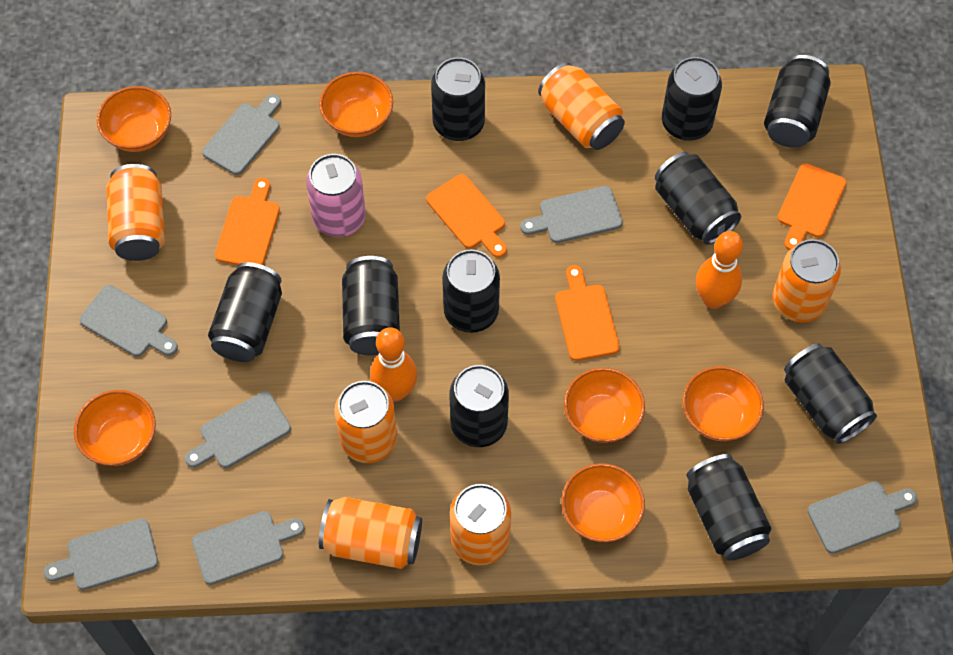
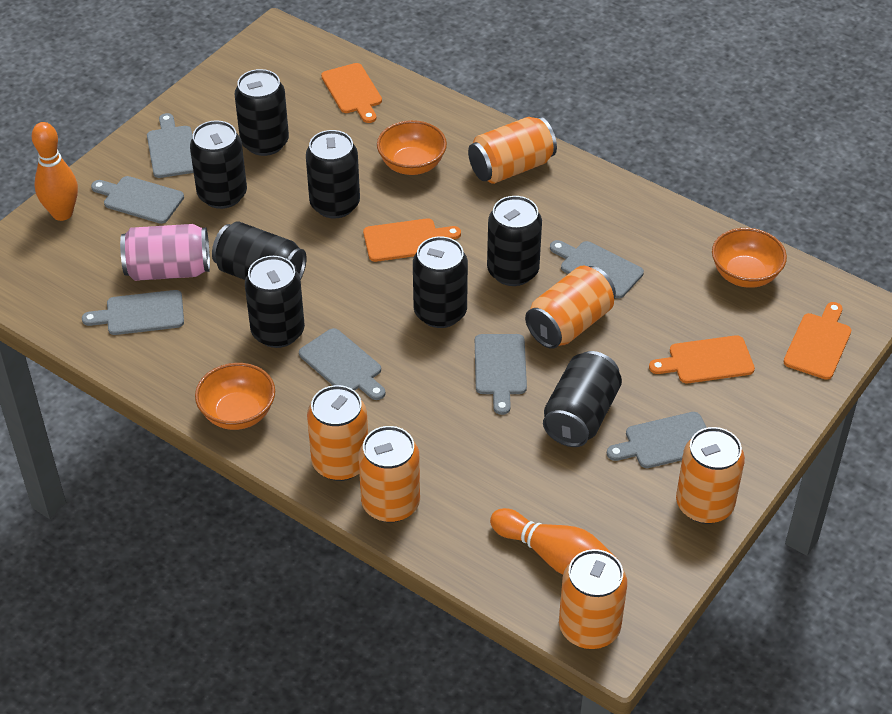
black can: 10 -> 8
orange bowl: 6 -> 3

